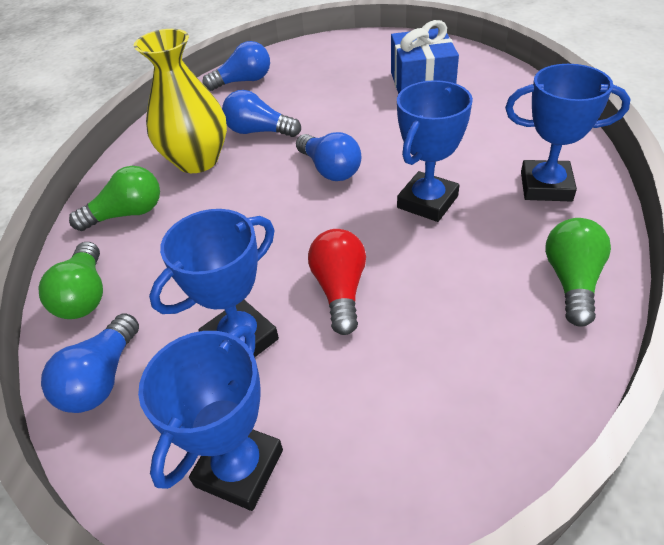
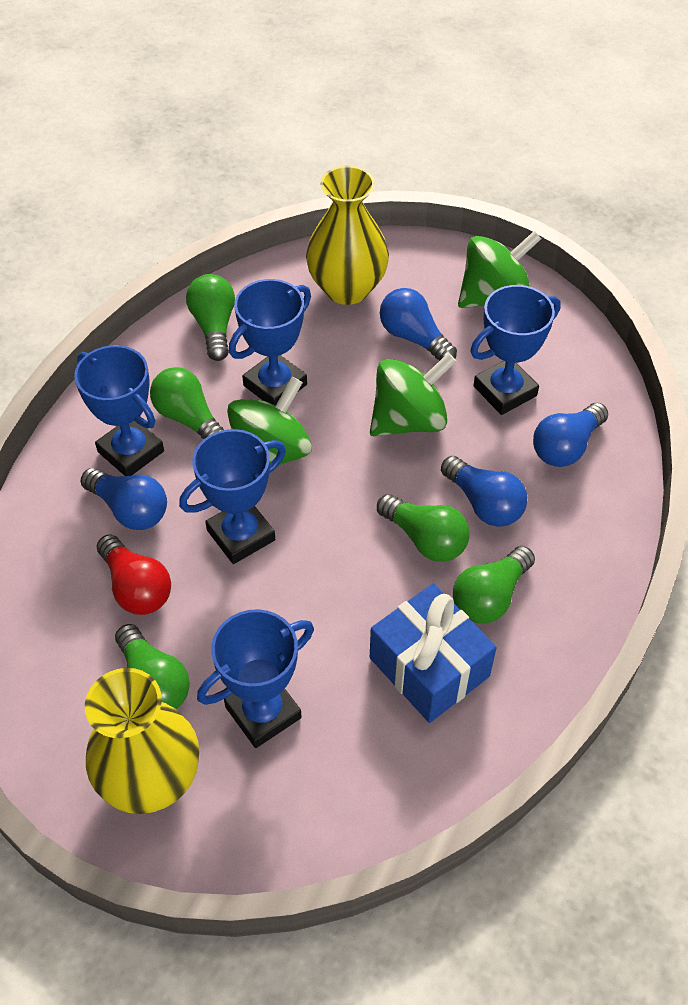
blue trophy: 4 -> 5
green light bulb: 3 -> 5
green spinning top: 0 -> 3
yellow vase: 1 -> 2

